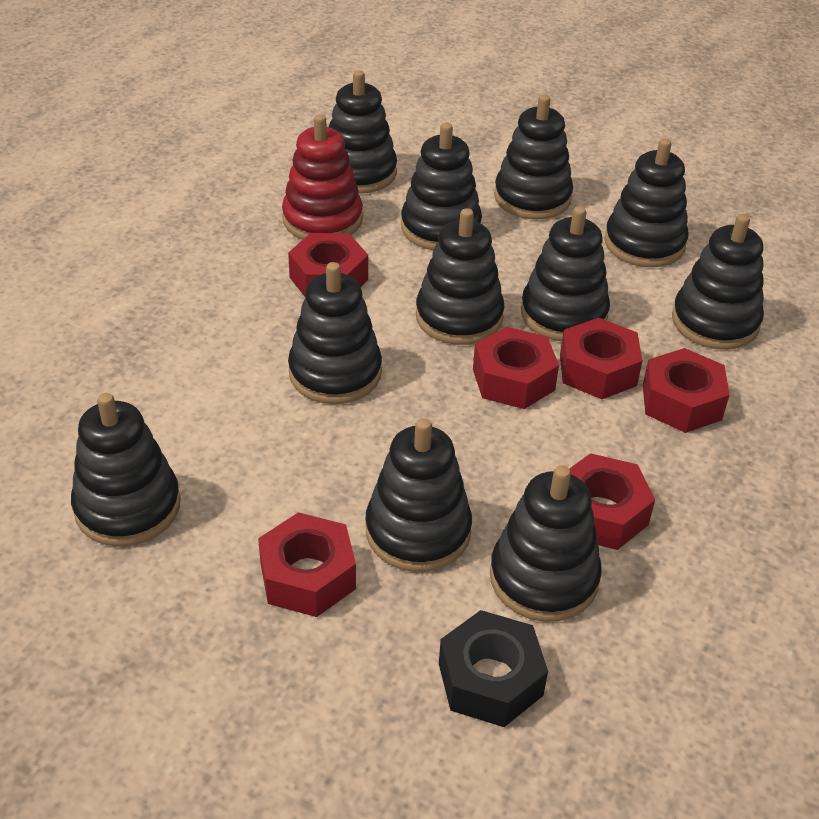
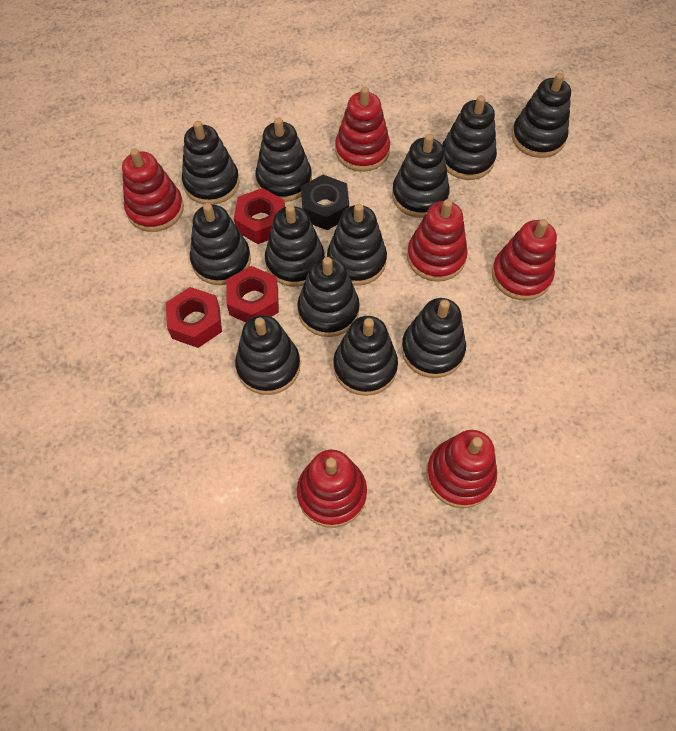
black stacking toy: 11 -> 12
red nut: 6 -> 3
red stacking toy: 1 -> 6

